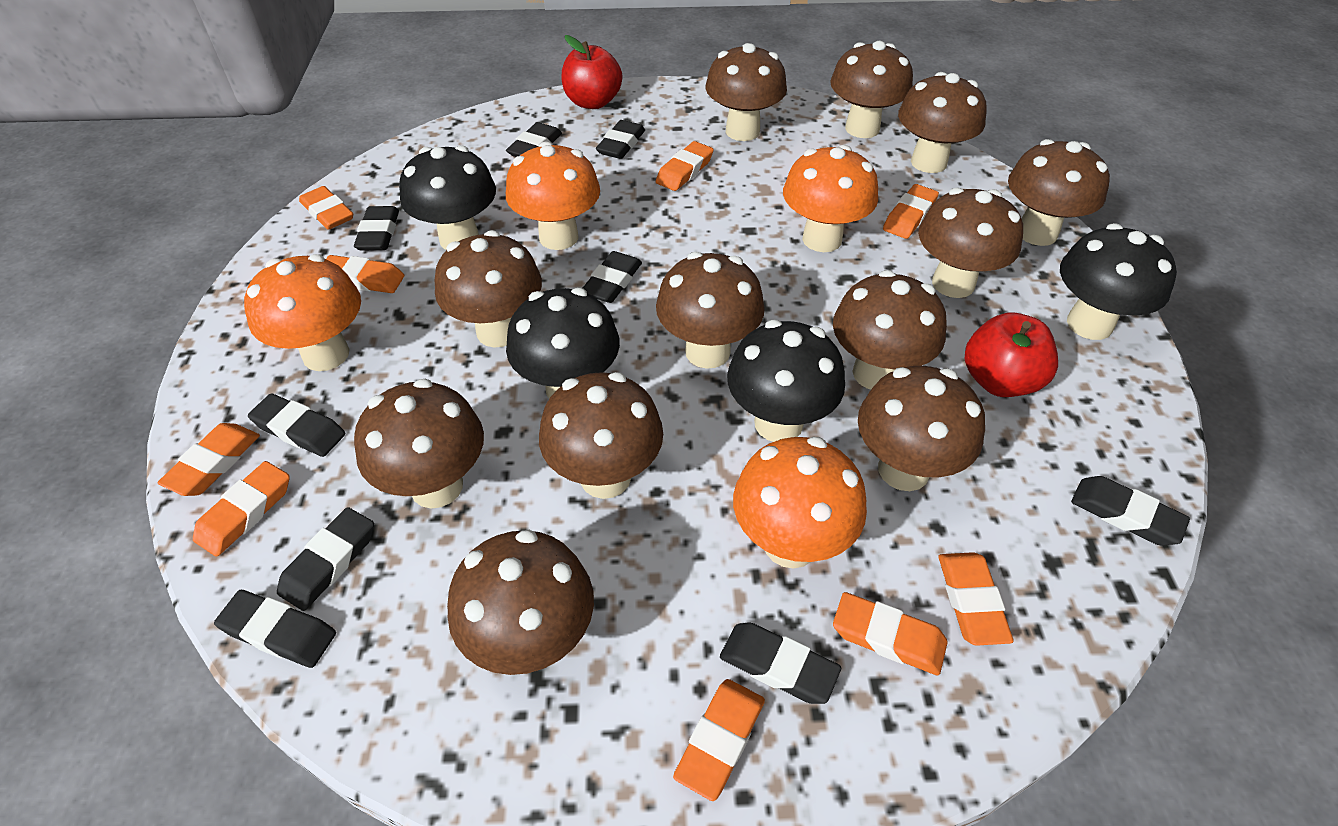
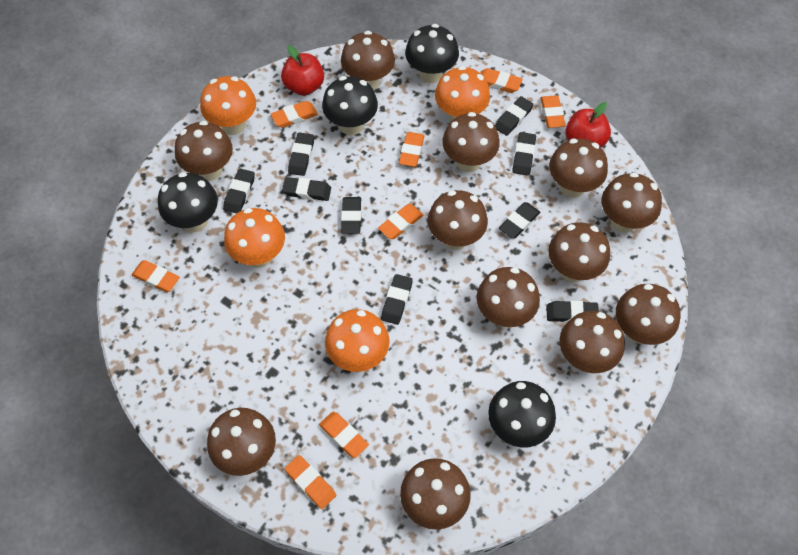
orange eraser: 9 -> 8

